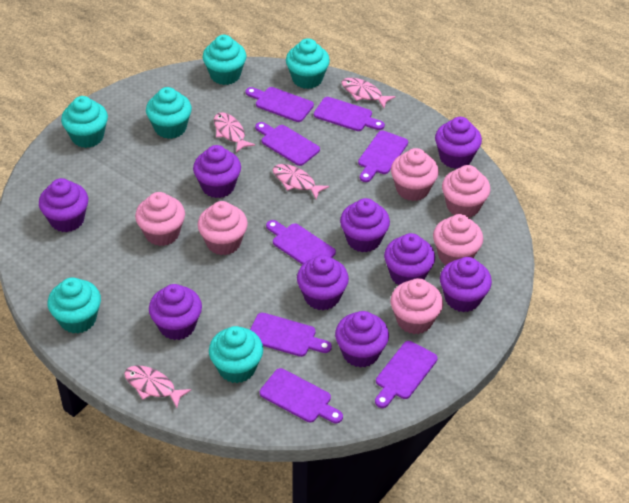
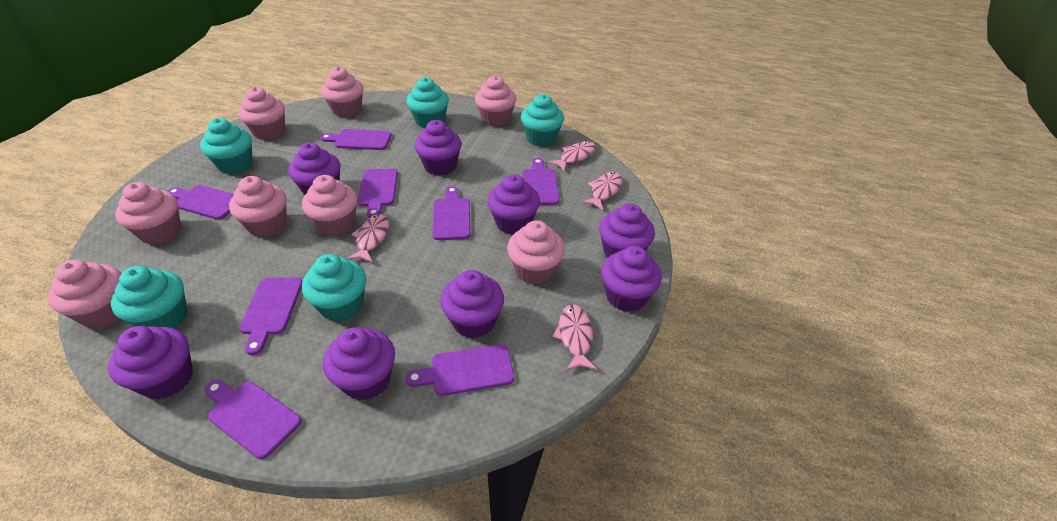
pink cupcake: 6 -> 8
purple cupcake: 9 -> 8
turquoise cupcake: 6 -> 5

